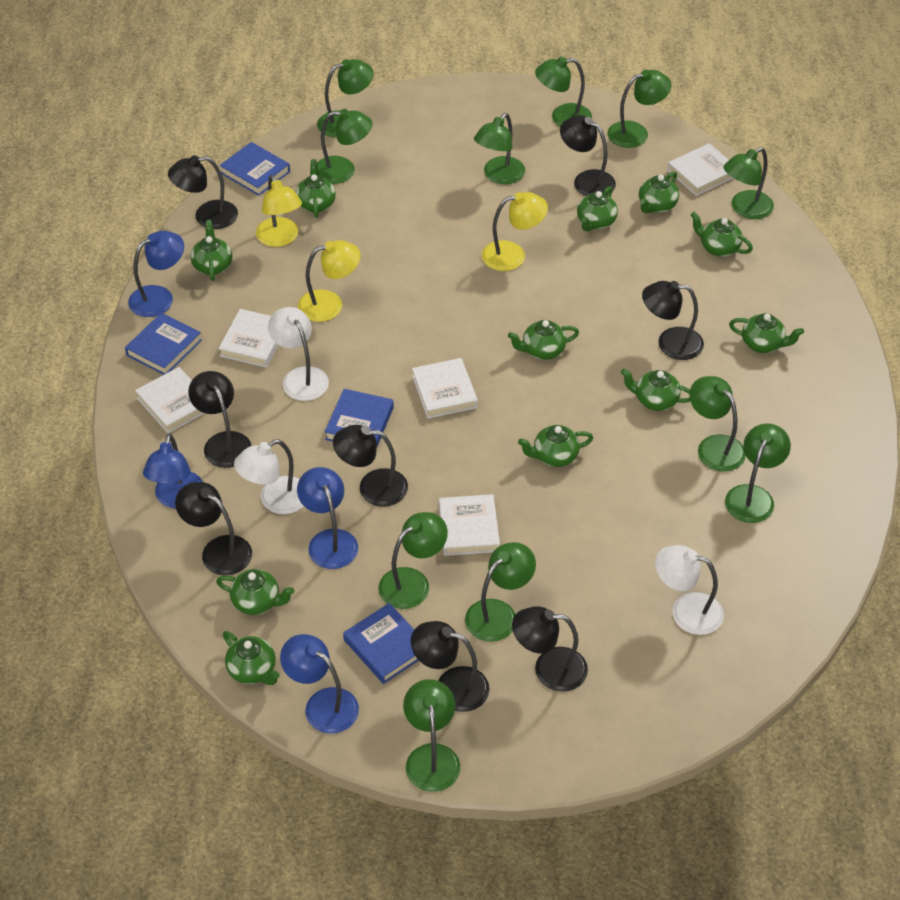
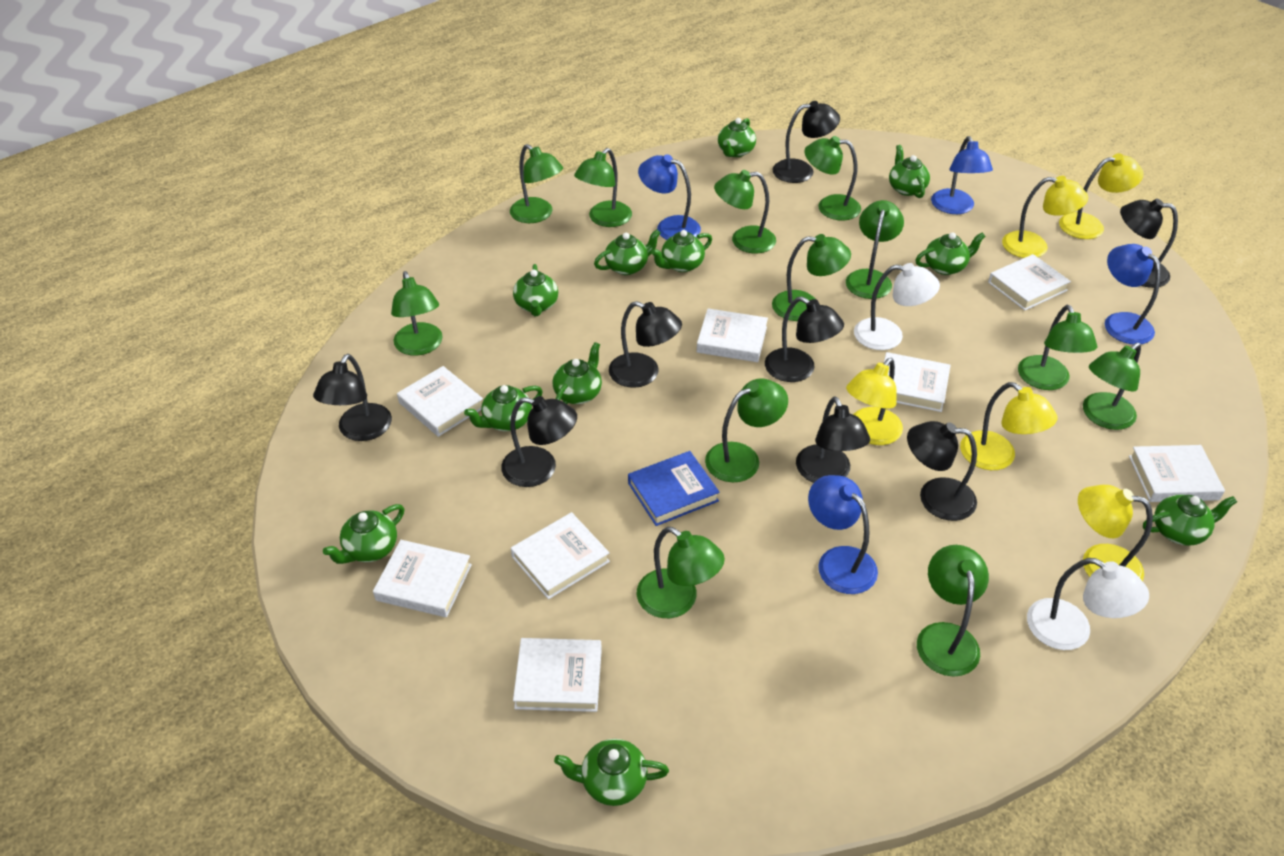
blue book: 4 -> 1
green lamp: 11 -> 12
white book: 5 -> 8
white lamp: 3 -> 2
yellow lamp: 3 -> 5

